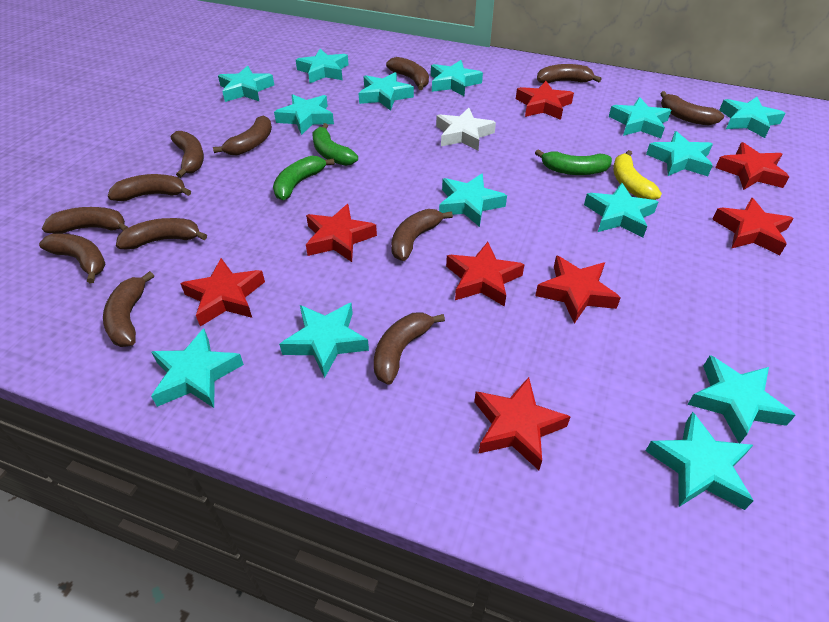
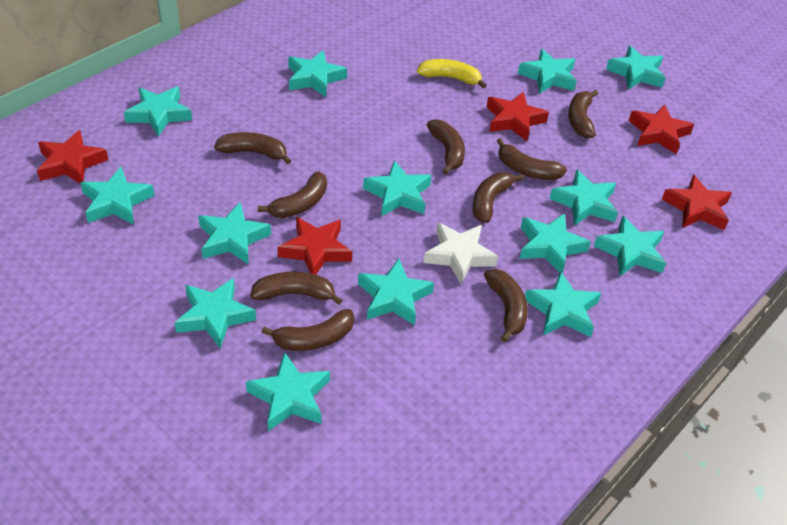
brown banana: 12 -> 9
green banana: 3 -> 0
red star: 8 -> 5

